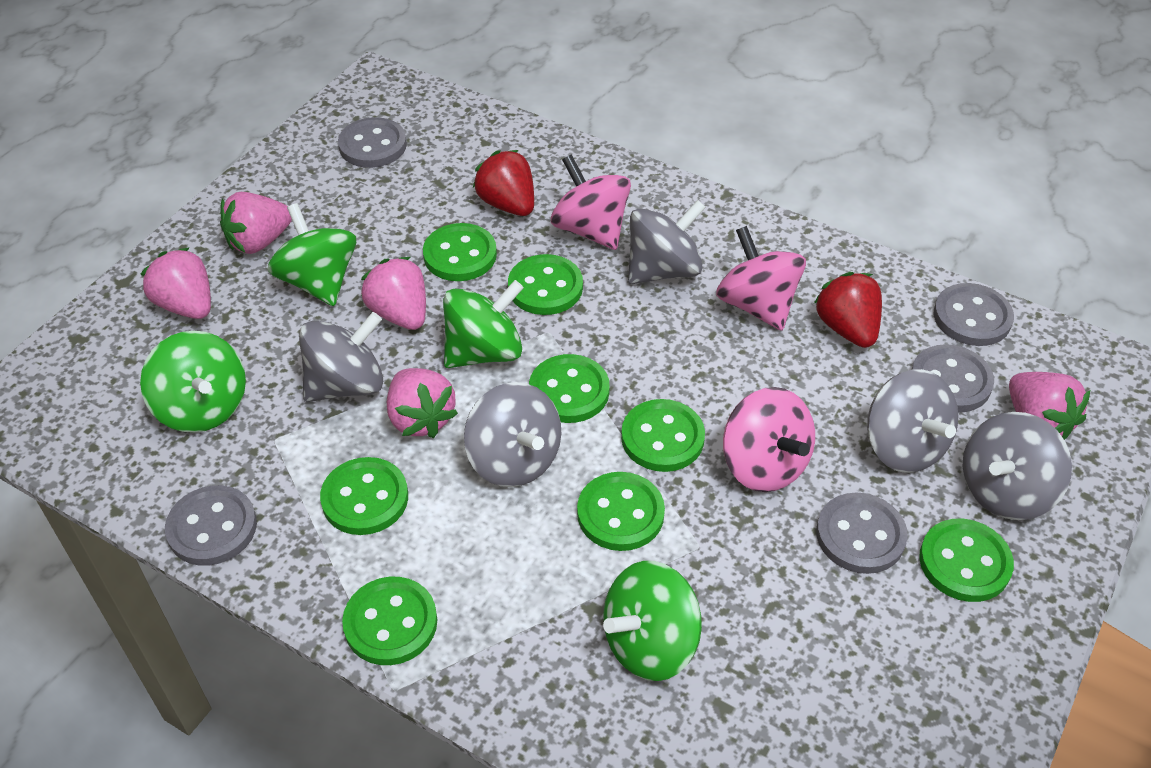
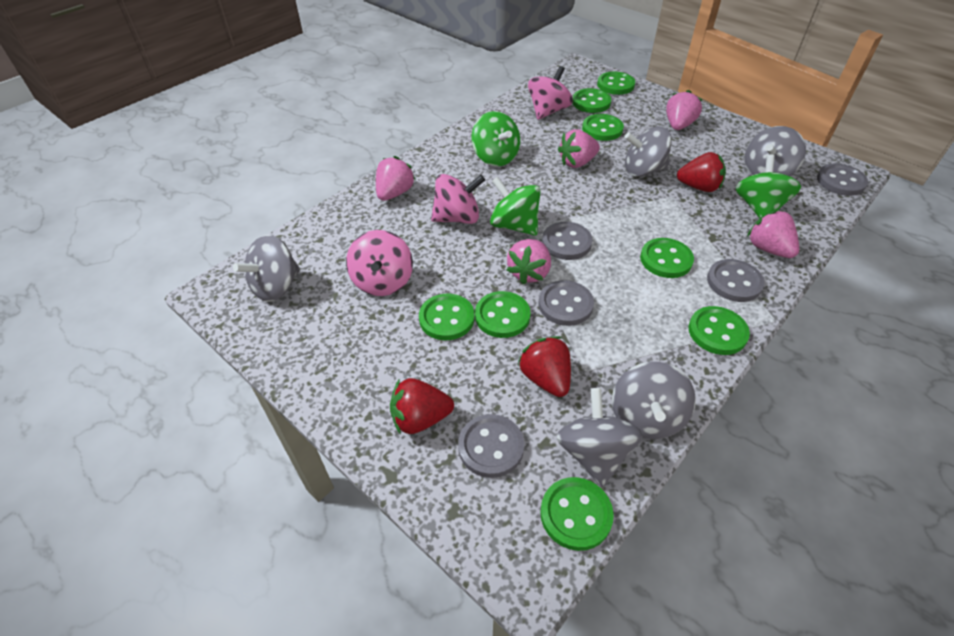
green spinning top: 4 -> 3
red strawberry: 2 -> 3

